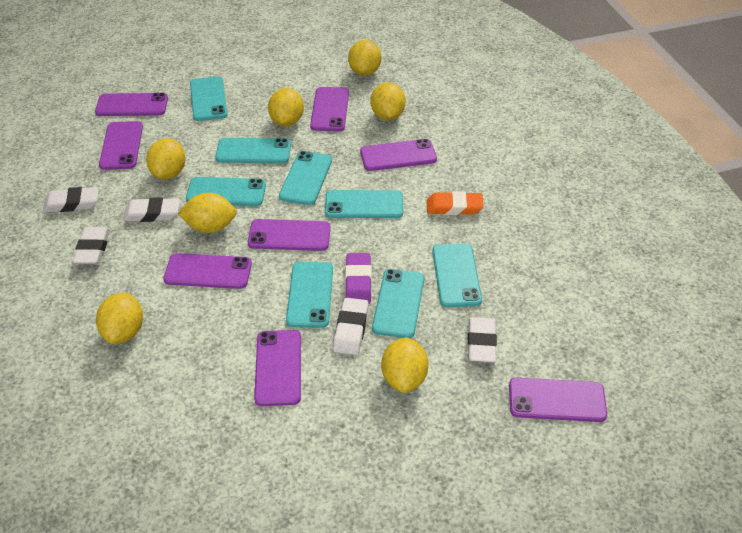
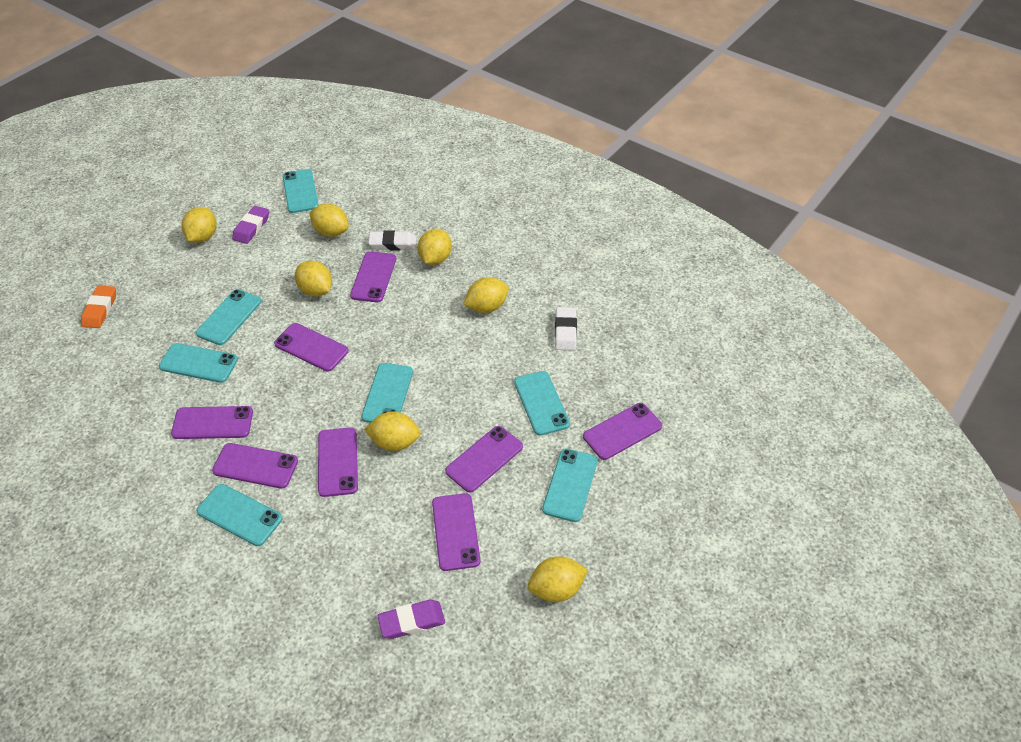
purple eraser: 1 -> 2
turquoise phone: 8 -> 7
white eraser: 5 -> 2

